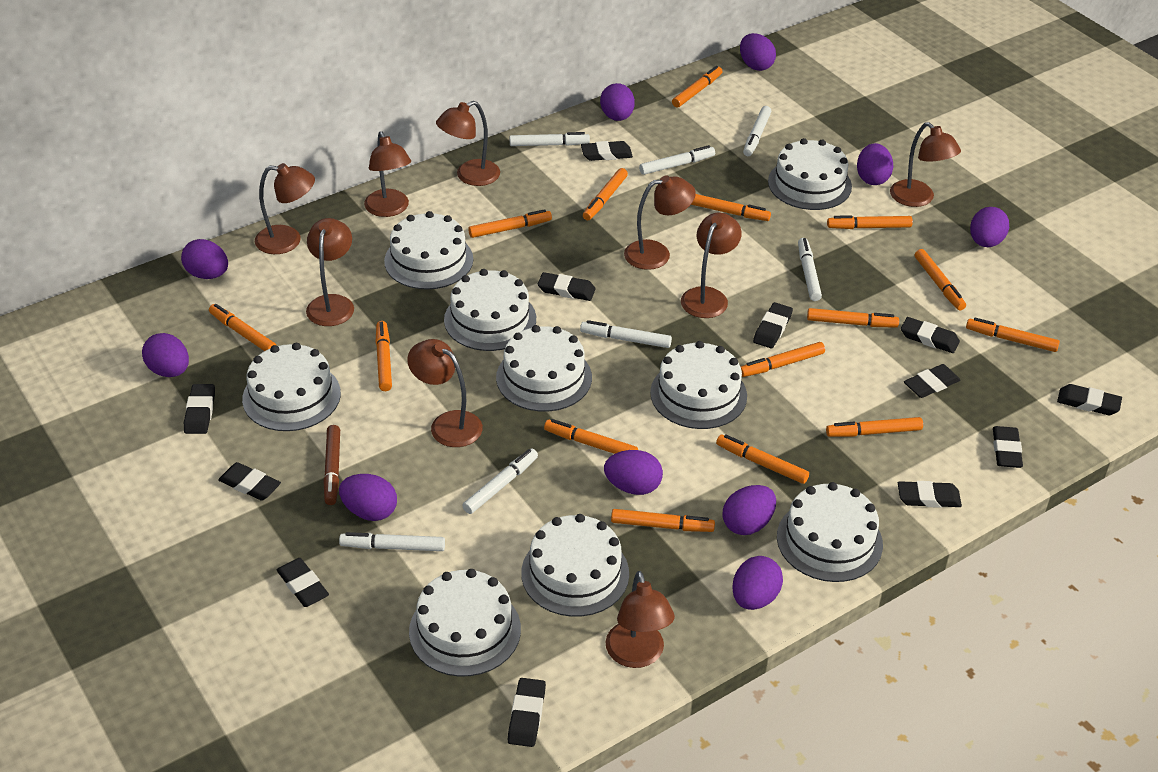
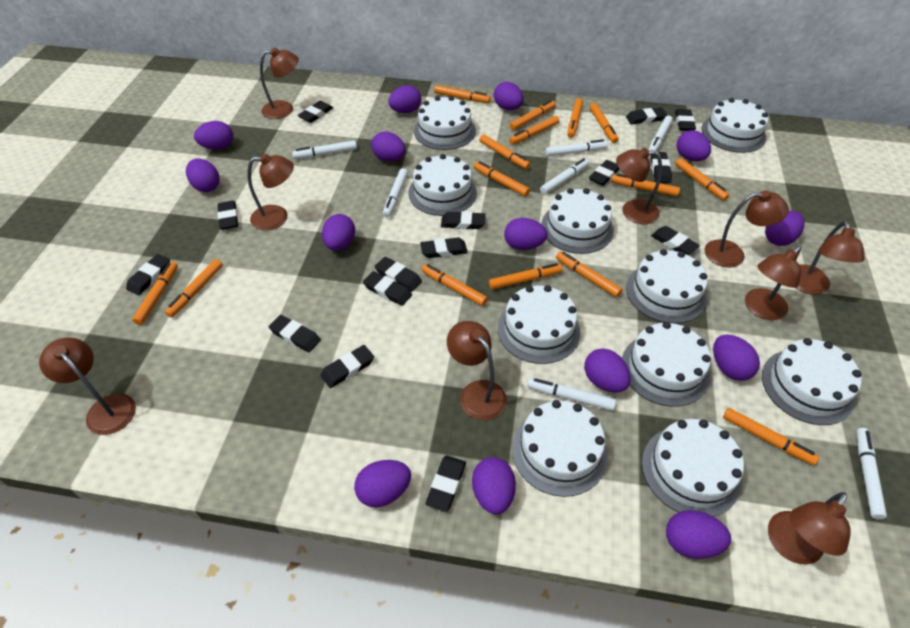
black eraser: 12 -> 15
brown marker: 1 -> 0
purple egg: 10 -> 14
white cake: 9 -> 10

